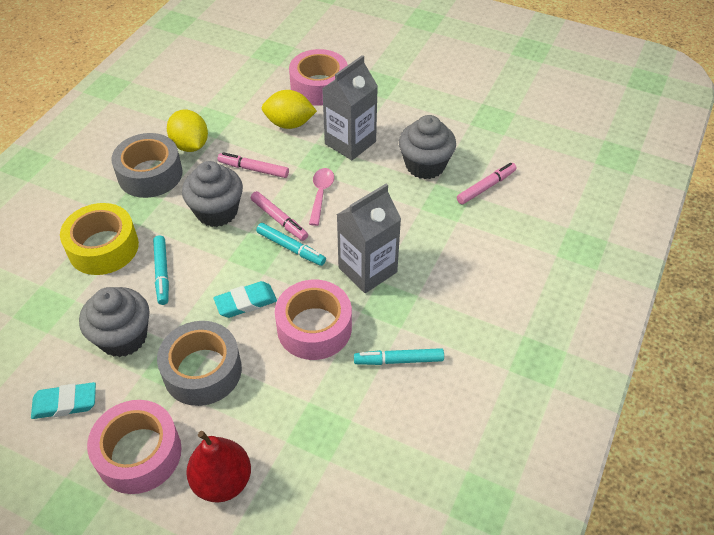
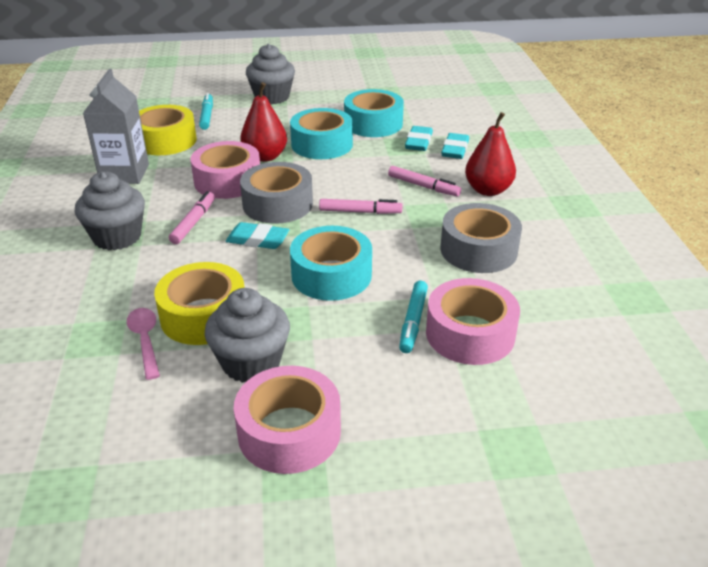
grey carton: 2 -> 1
red pear: 1 -> 2
turquoise eraser: 2 -> 3
turquoise marker: 3 -> 2
turquoise tape: 0 -> 3
yellow lemon: 2 -> 0
yellow tape: 1 -> 2

